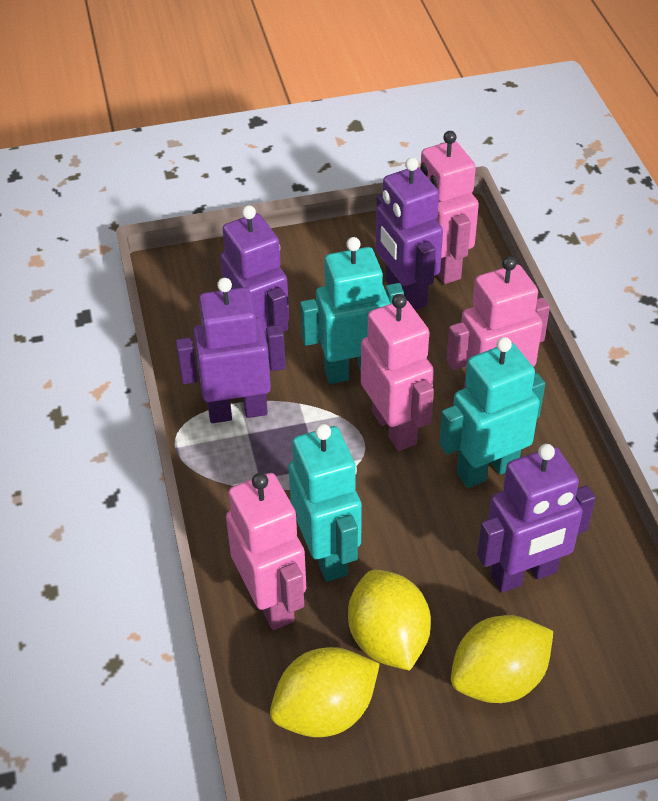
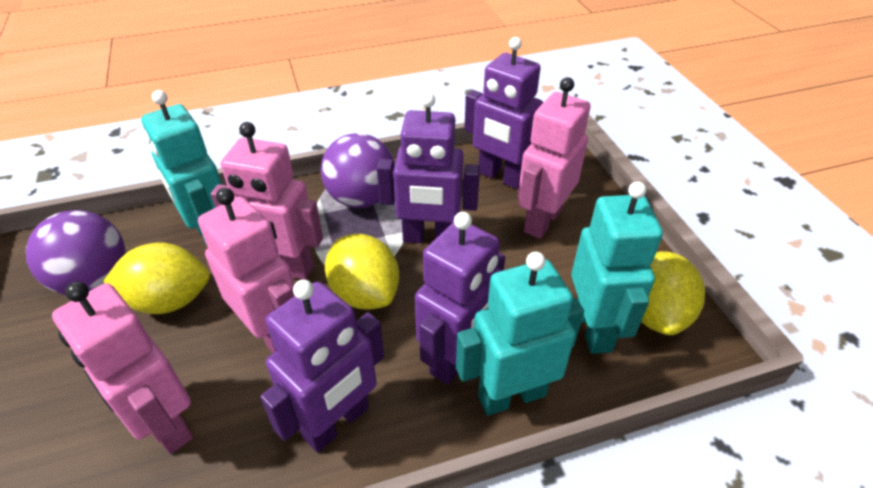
purple ball: 0 -> 2

